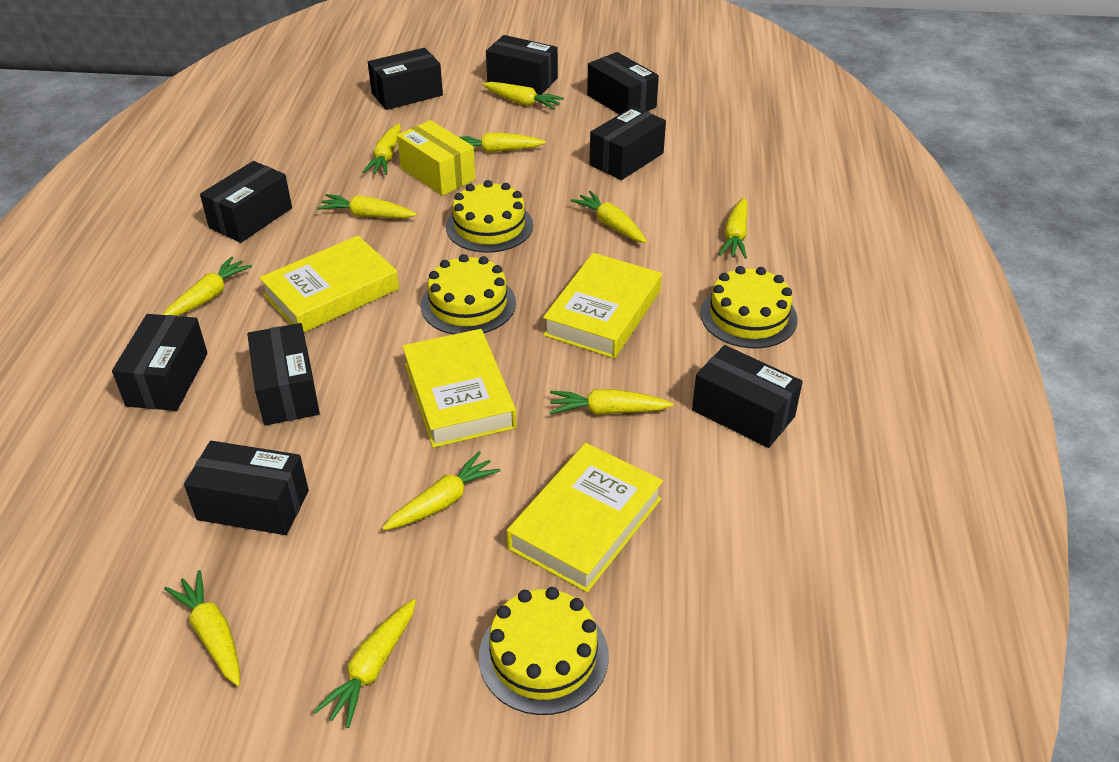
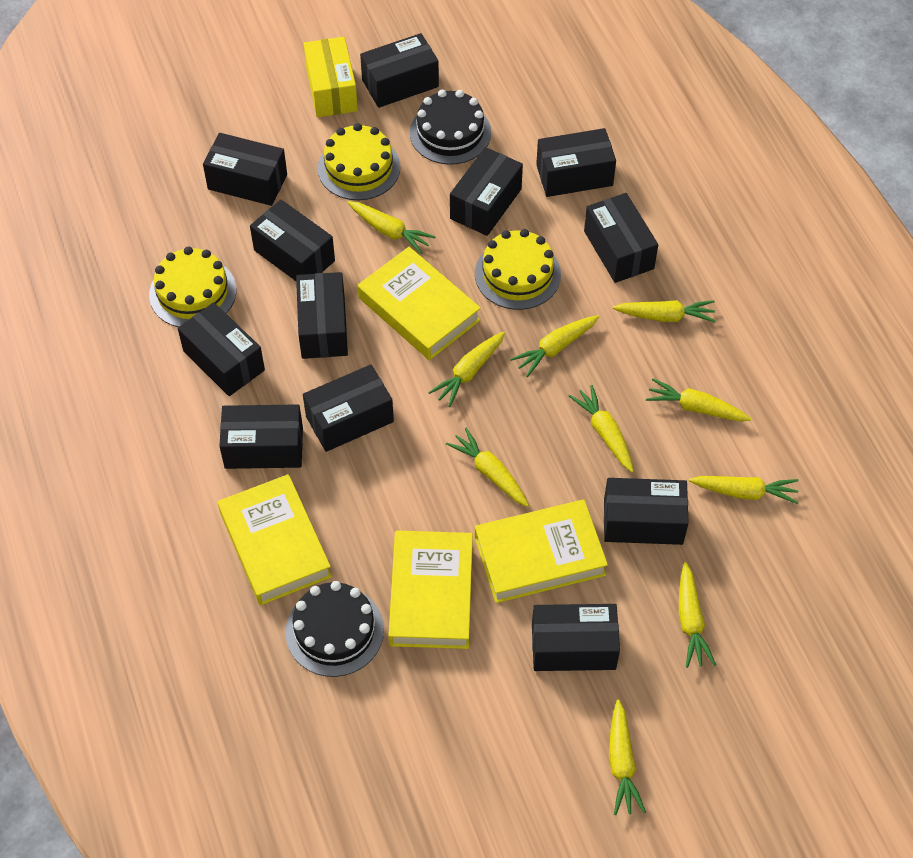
black box: 9 -> 12
black cake: 0 -> 2
yellow cake: 4 -> 3
yellow carrot: 11 -> 10

